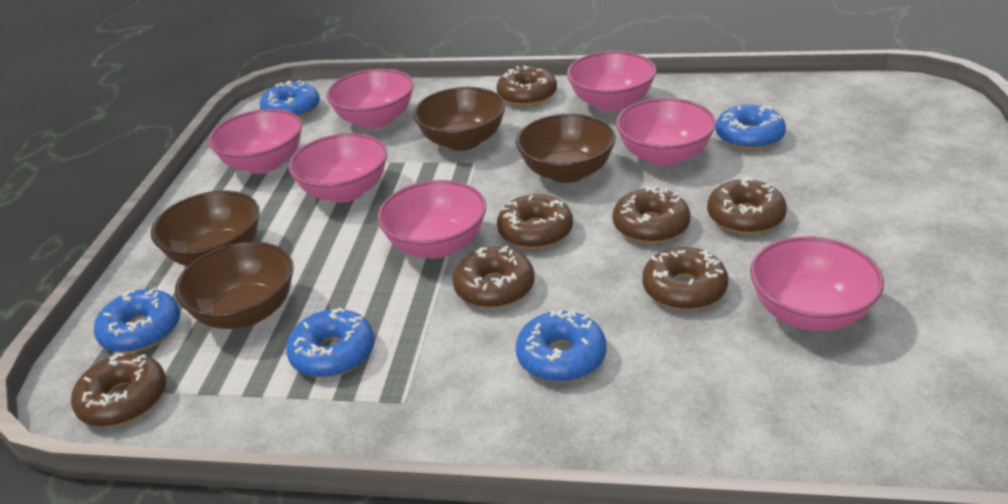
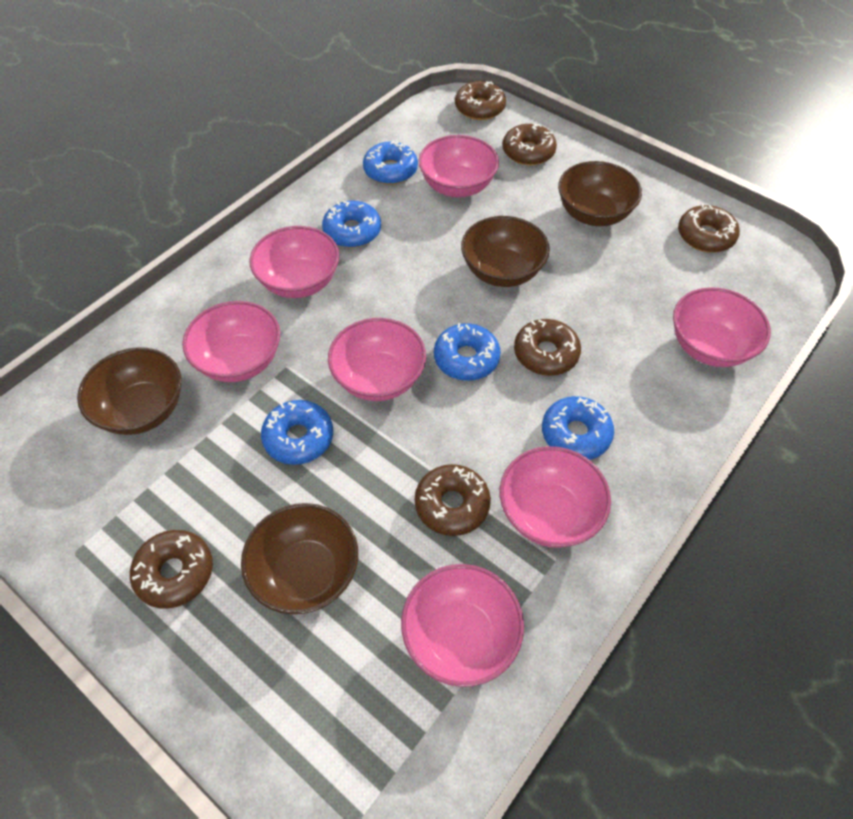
brown donut: 7 -> 6

